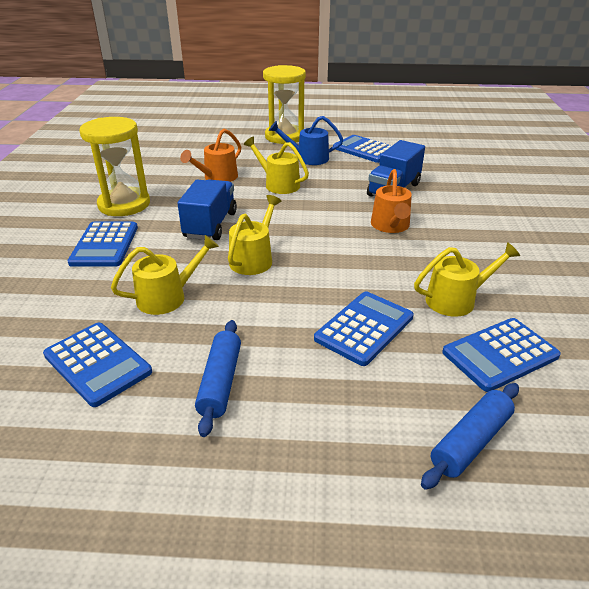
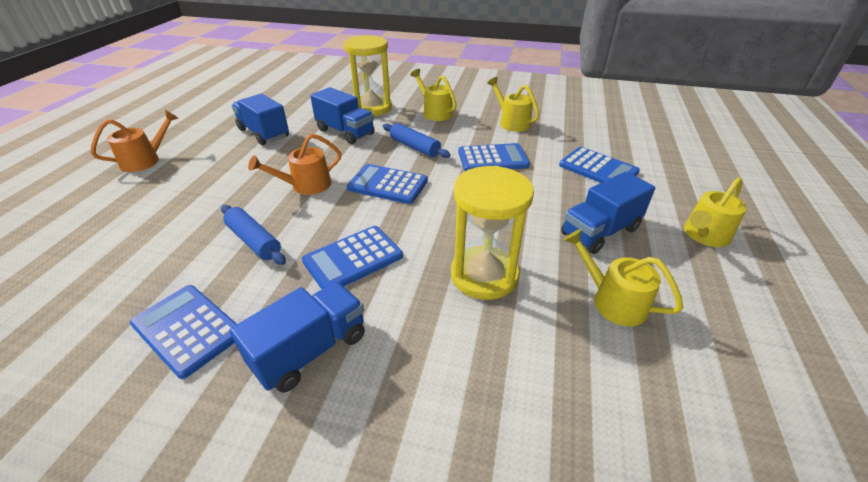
blue truck: 2 -> 4
blue watering can: 1 -> 0

